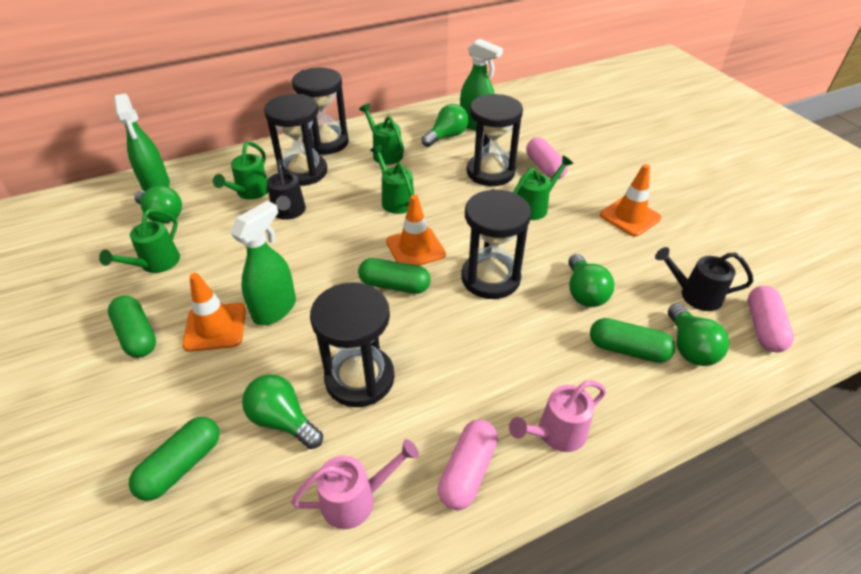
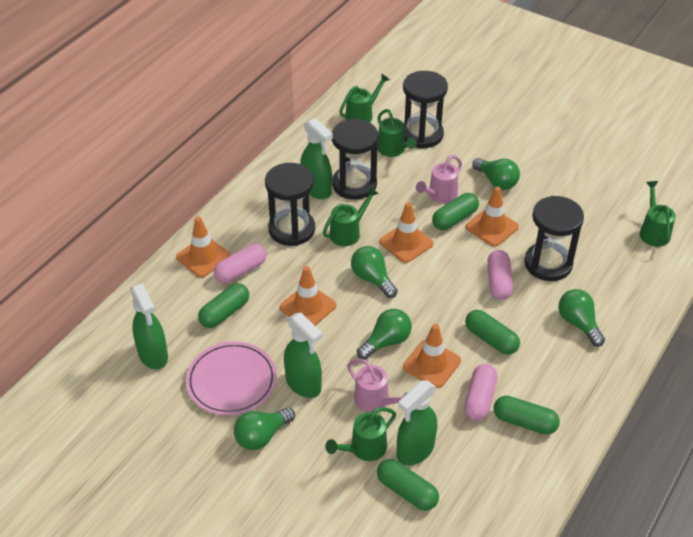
black hourglass: 5 -> 4
black watering can: 2 -> 0
green capsule: 4 -> 5
green spray bottle: 3 -> 4
orange traffic cone: 3 -> 5
pink plate: 0 -> 1

